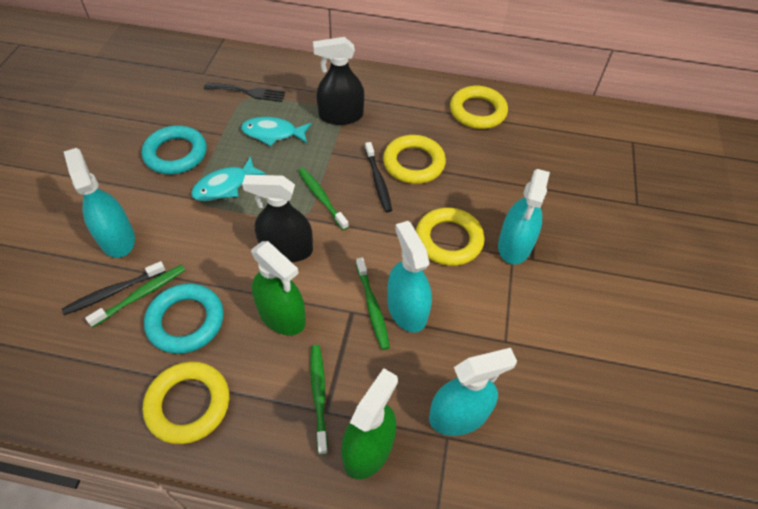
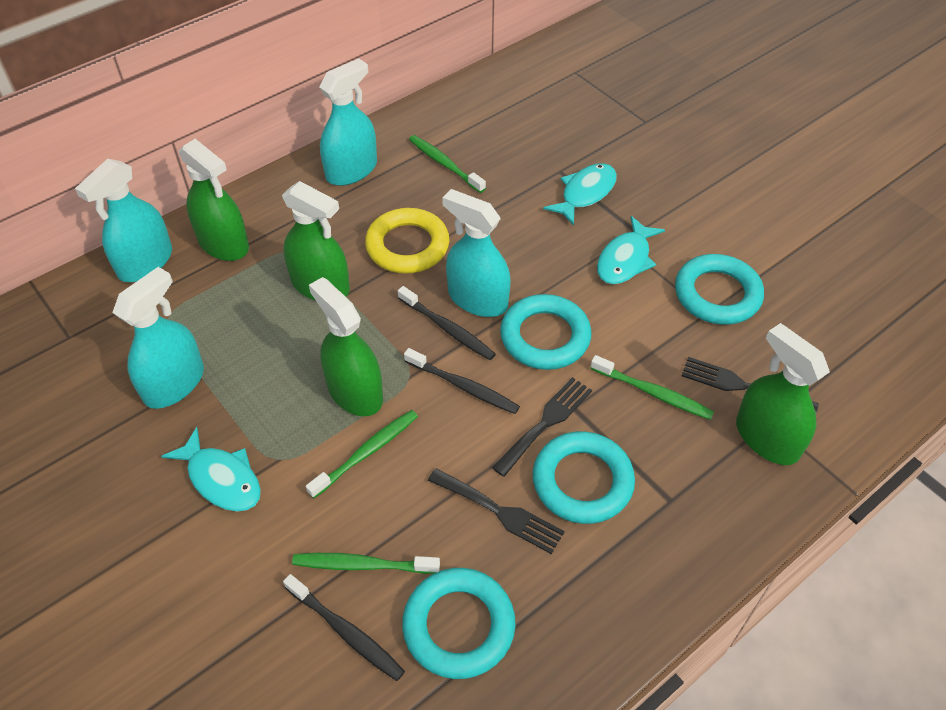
black fork: 1 -> 3
black spray bottle: 2 -> 0
black toothbrush: 2 -> 3
green spray bottle: 2 -> 4
turquoise fish: 2 -> 3
turquoise ring: 2 -> 4
yellow ring: 4 -> 1

